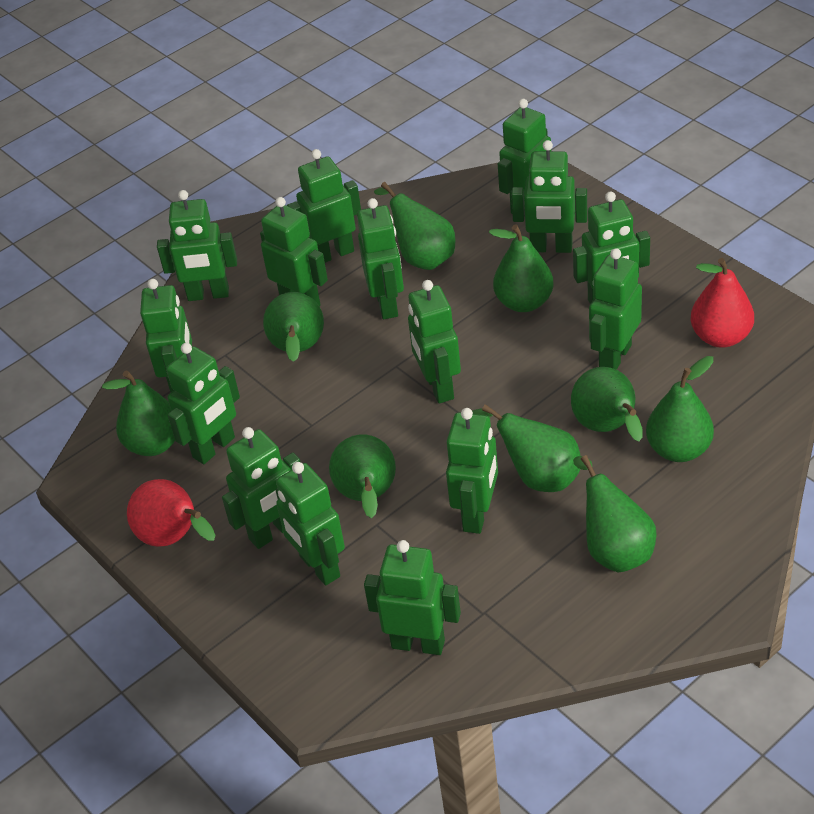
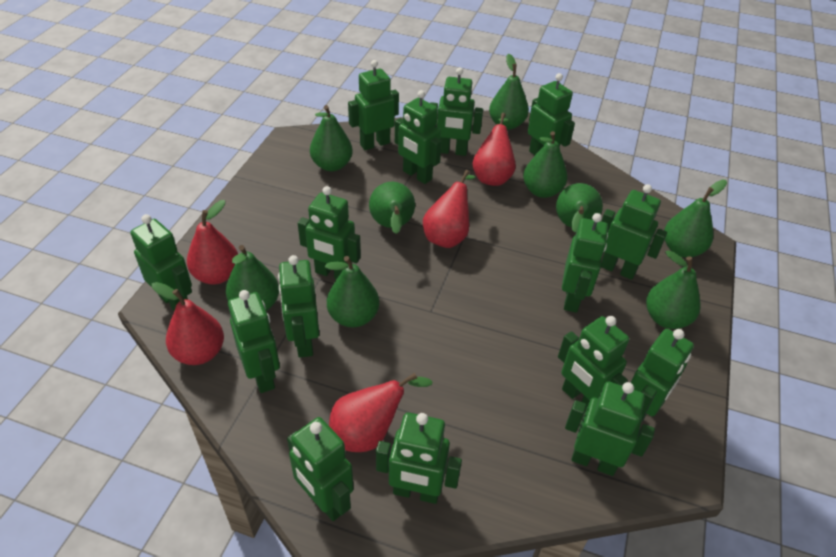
red pear: 2 -> 5

